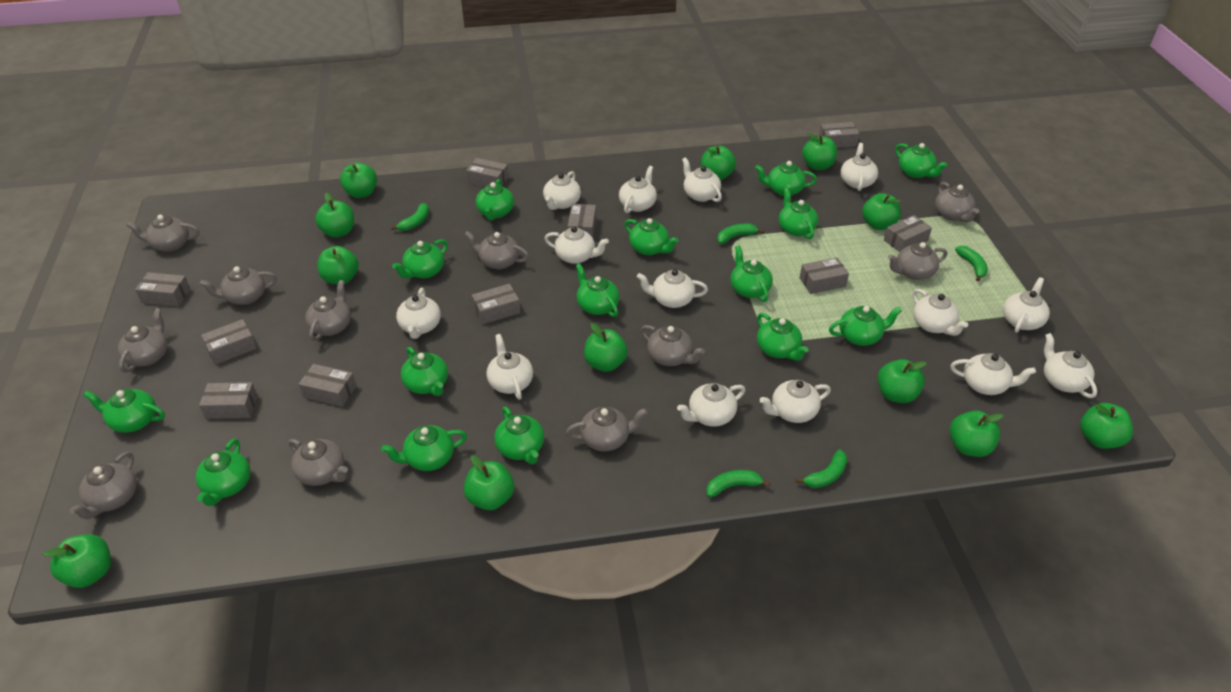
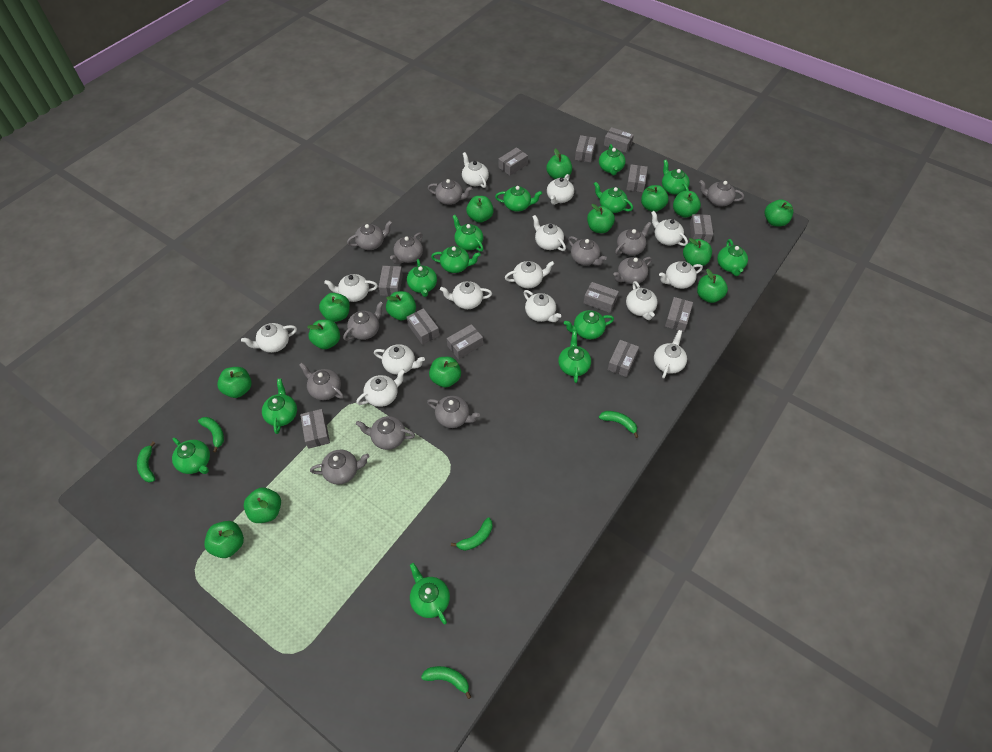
green apple: 12 -> 15
green teapot: 15 -> 13
grey box: 10 -> 12
grey teapot: 11 -> 12

